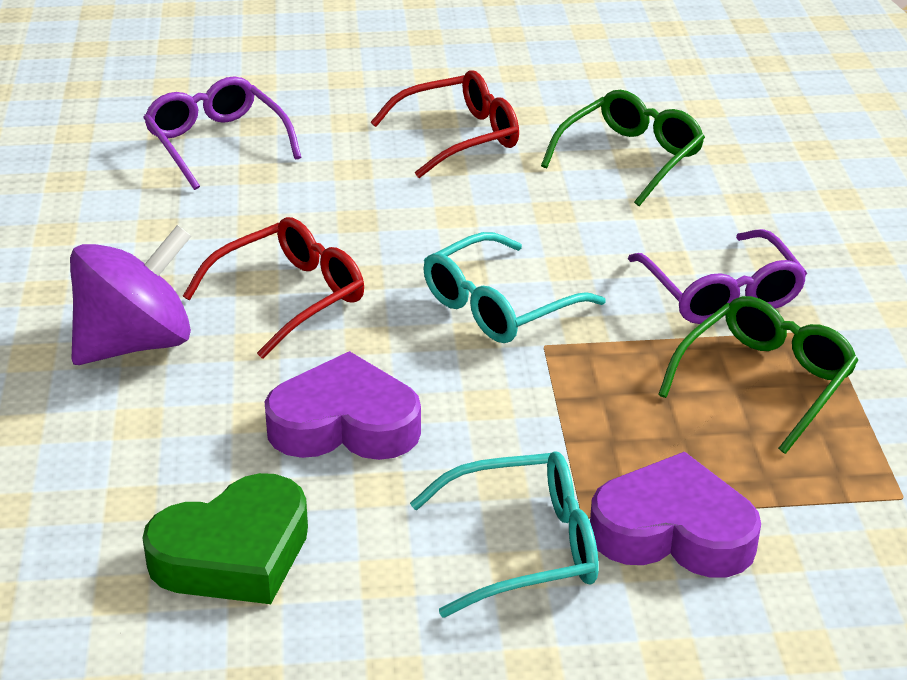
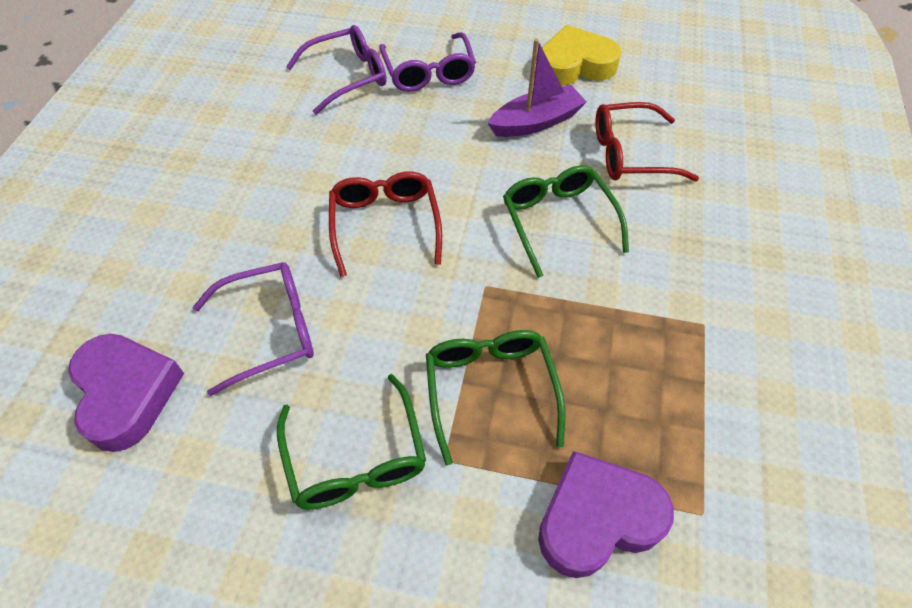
green glasses: 2 -> 3
green heart: 1 -> 0
purple boat: 0 -> 1
purple glasses: 2 -> 3
purple spinning top: 1 -> 0
turquoise glasses: 2 -> 0
yellow heart: 0 -> 1

